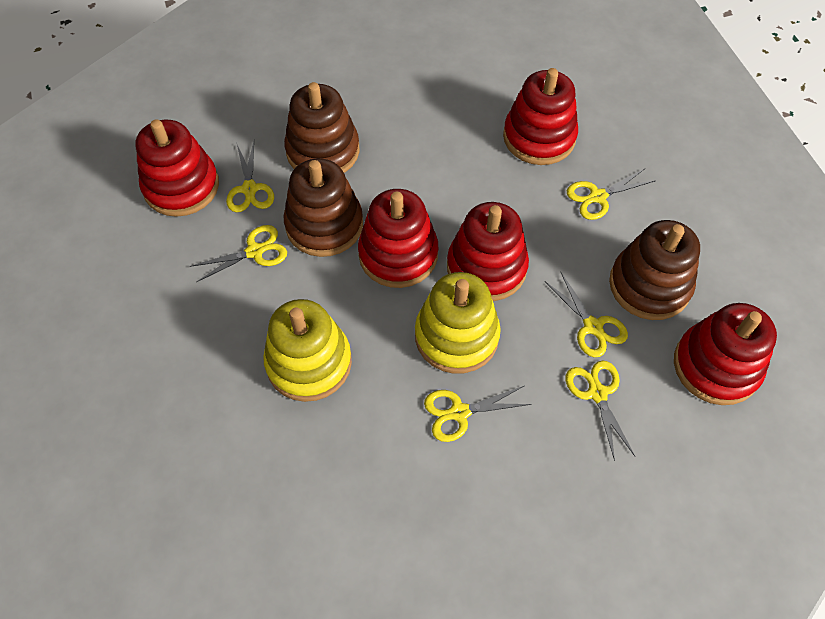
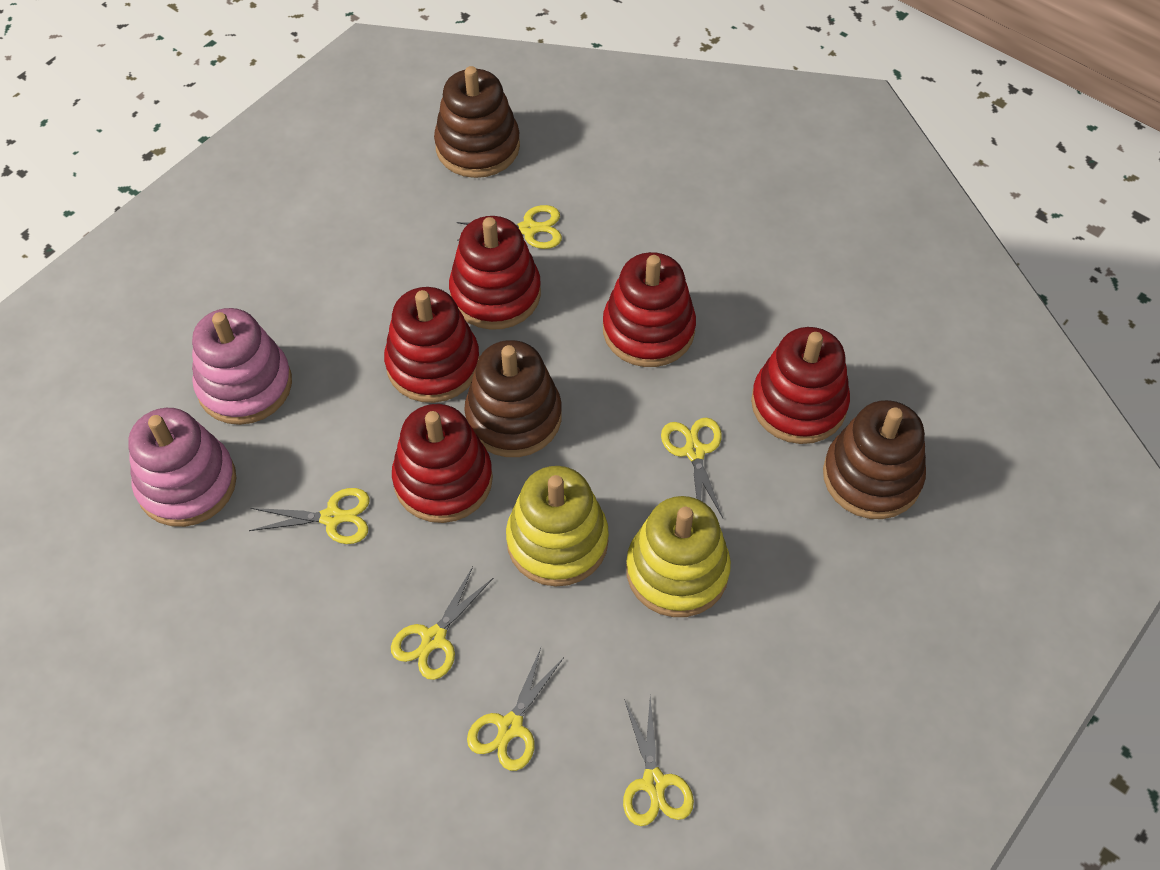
pink stacking toy: 0 -> 2

